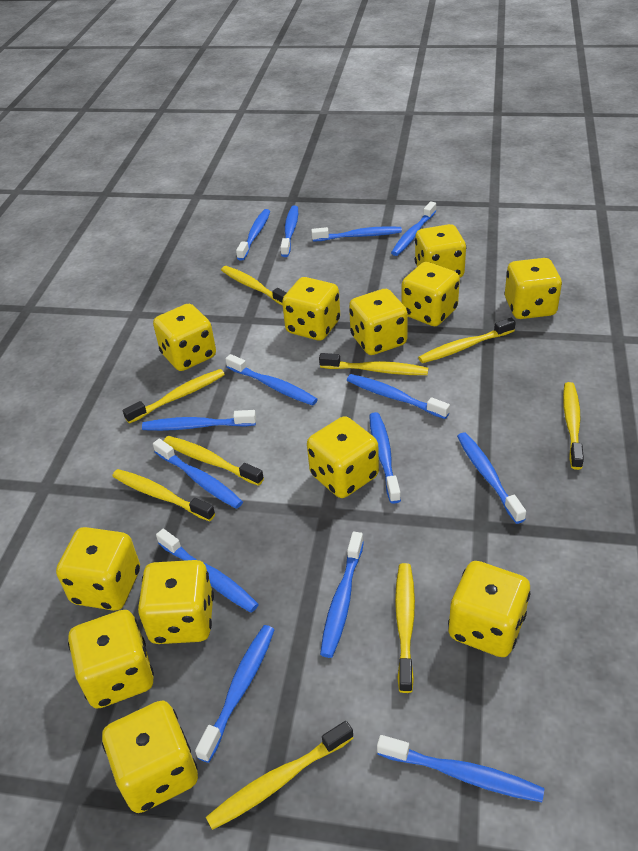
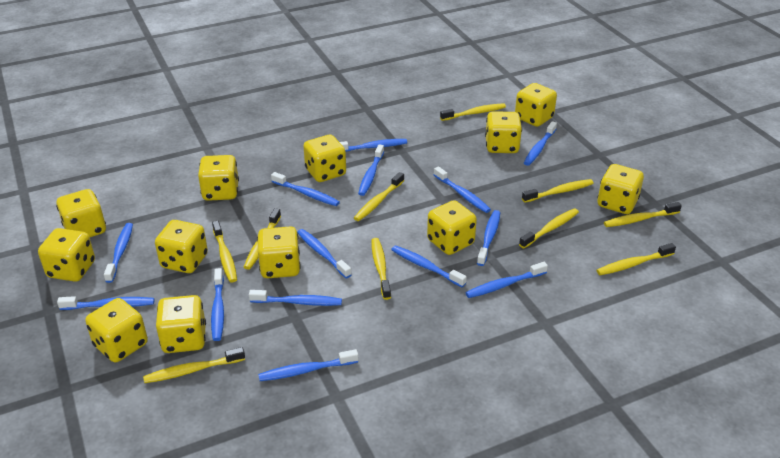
yellow toothbrush: 9 -> 10

